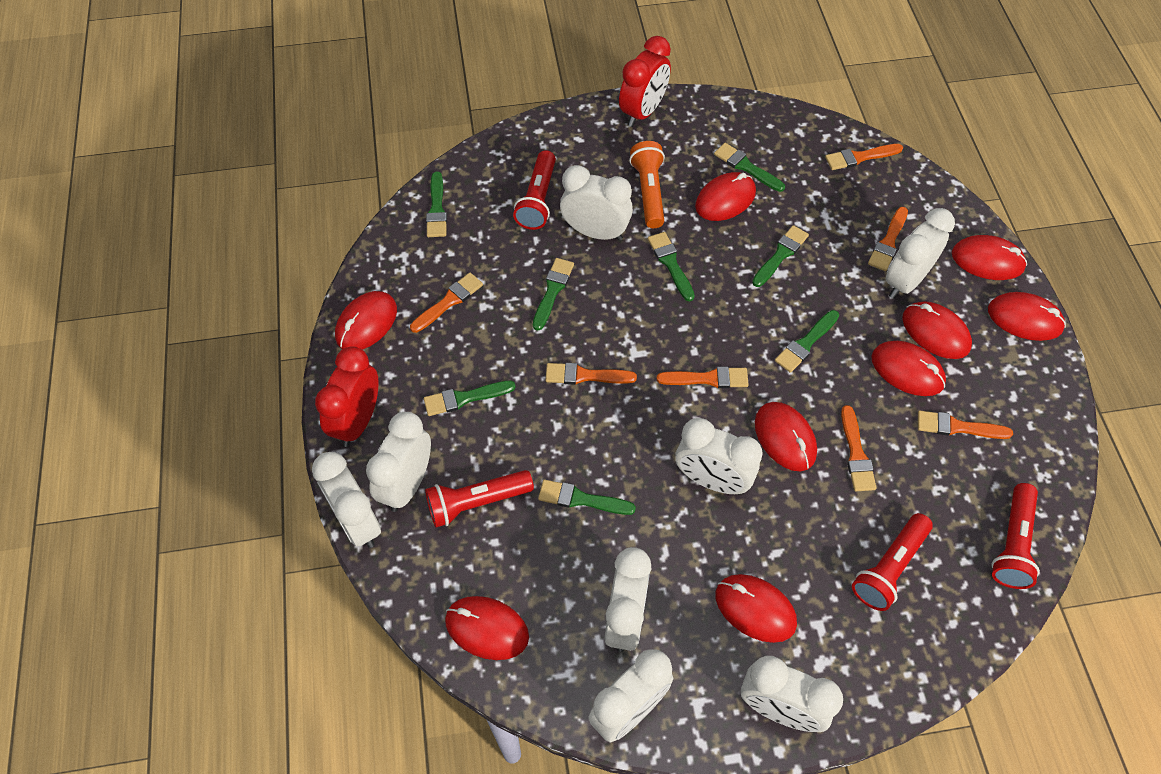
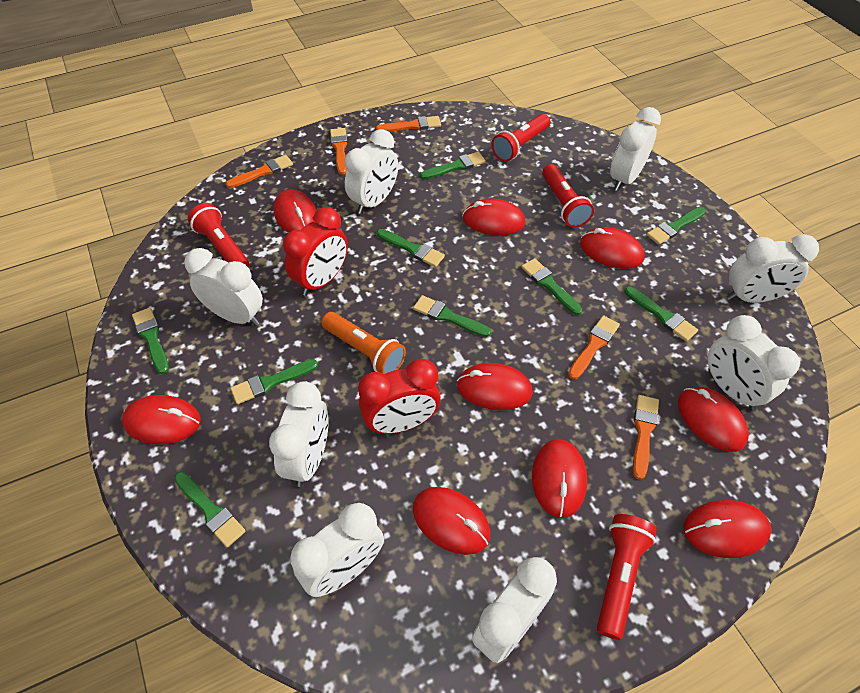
green brush: 8 -> 9
orange brush: 7 -> 5

